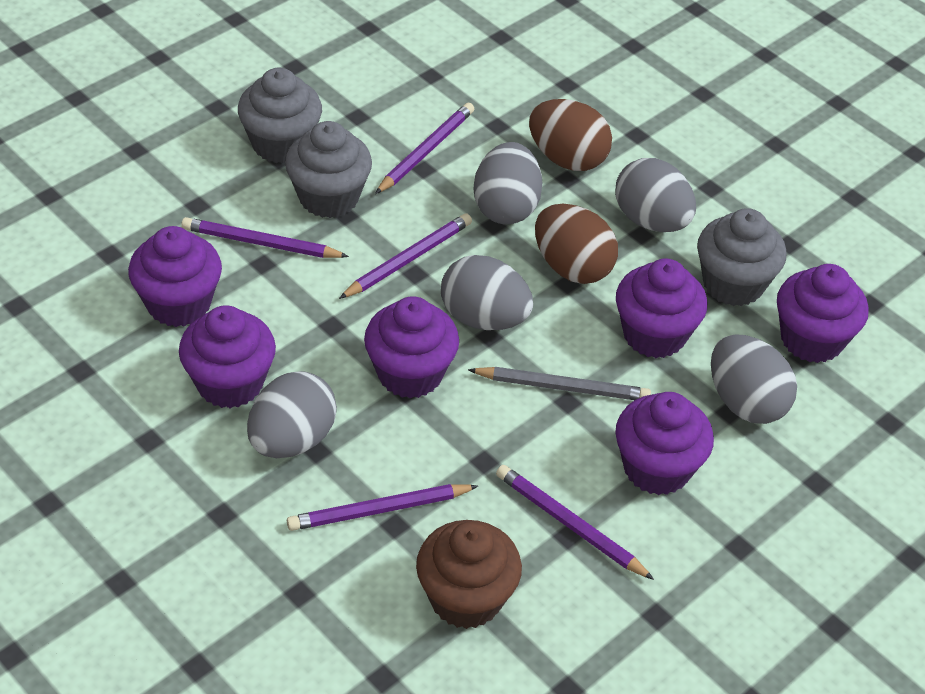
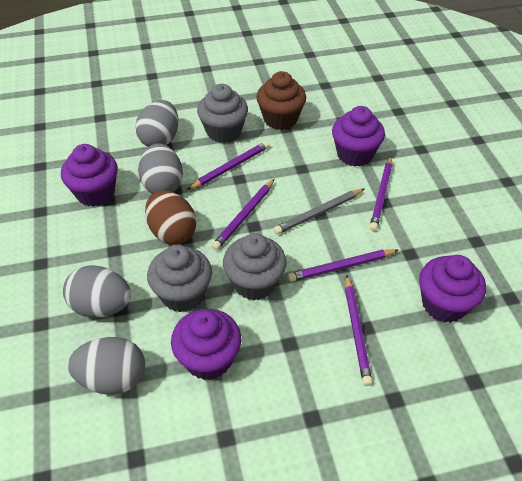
brown egg: 2 -> 1
grey egg: 5 -> 4
purple cupcake: 6 -> 4

